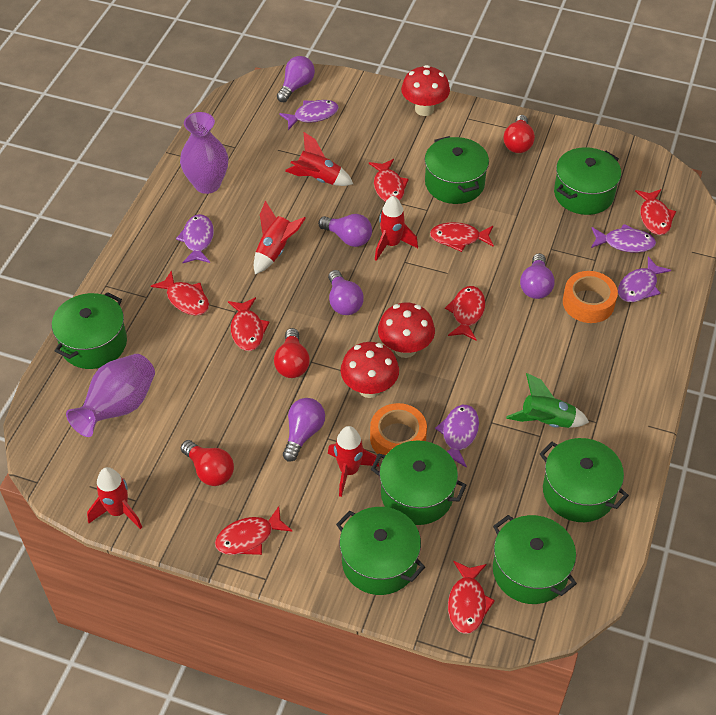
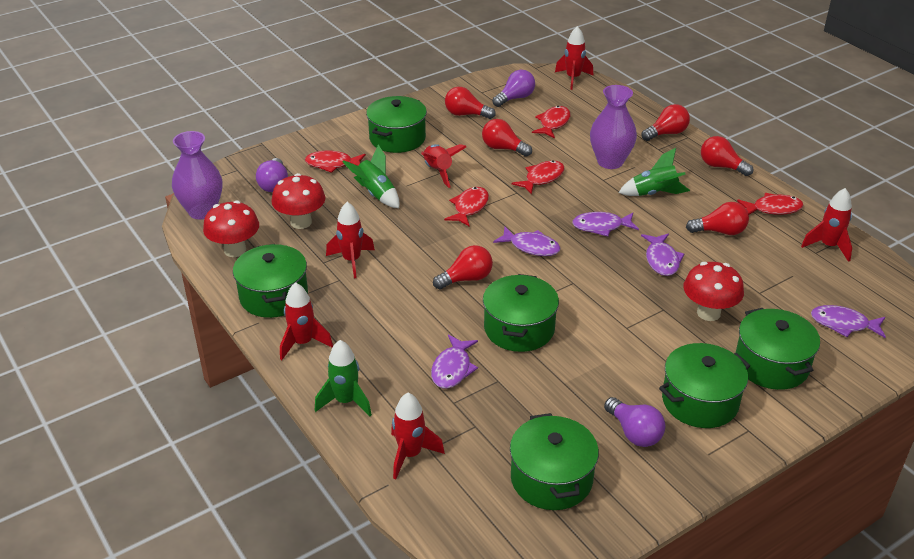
green pot: 7 -> 6
green rocket: 1 -> 3
orange tape: 2 -> 0
purple light bulb: 5 -> 3
red fish: 8 -> 5
red light bulb: 3 -> 6
red rocket: 5 -> 6

